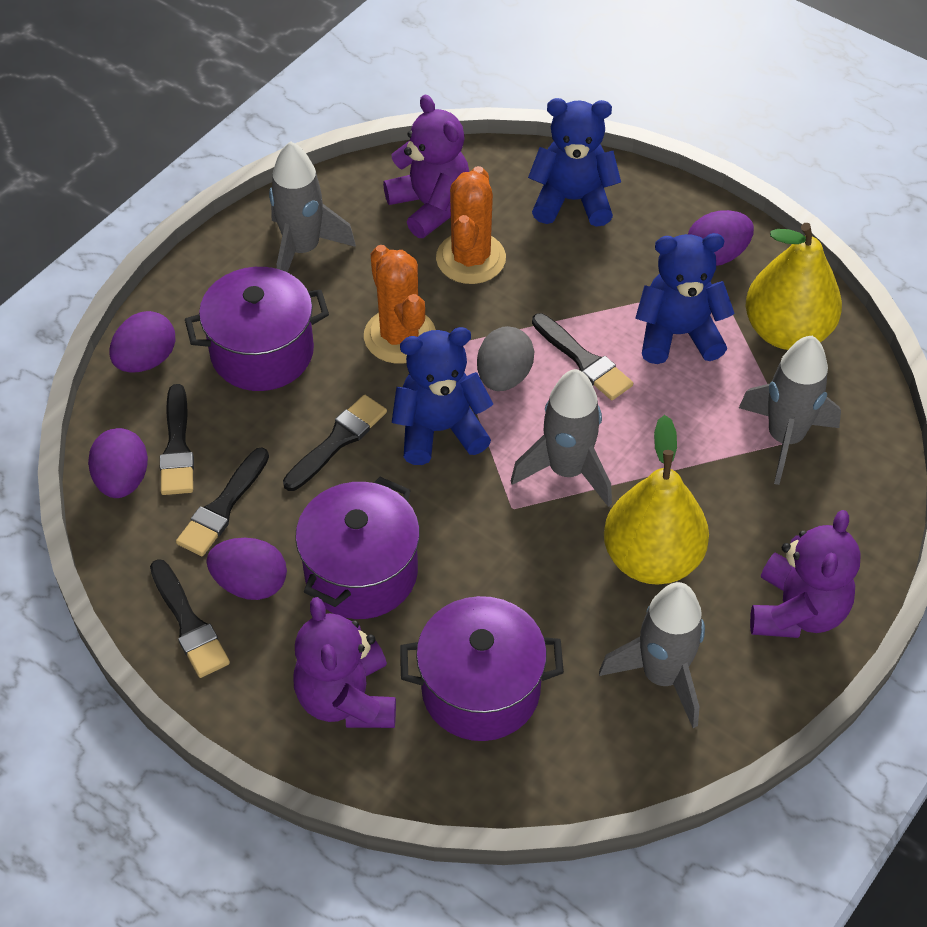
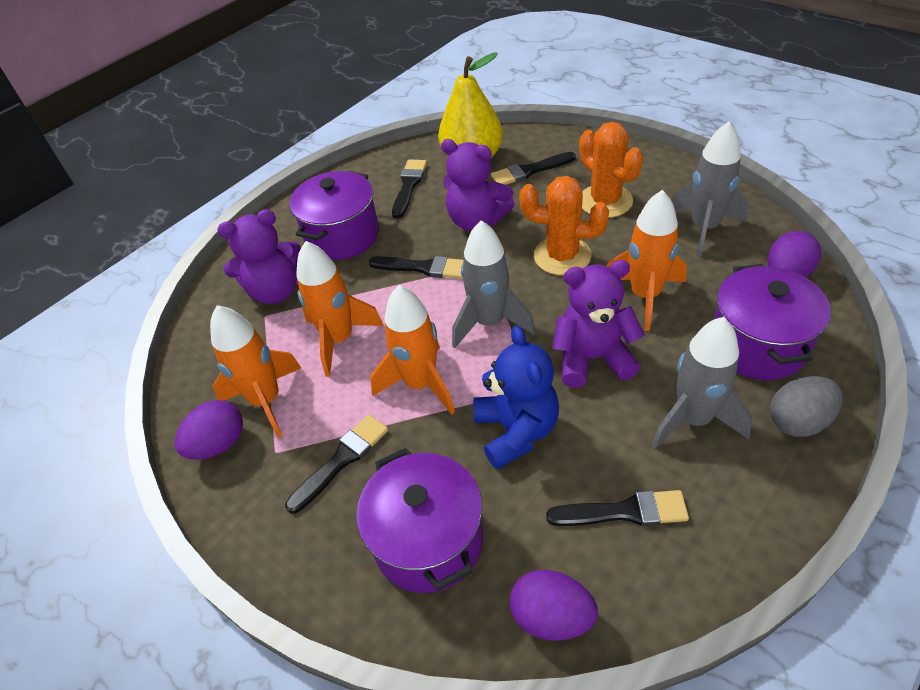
blue teddy bear: 3 -> 1
grey rocket: 4 -> 3
orange rocket: 0 -> 4
purple egg: 4 -> 3
yellow pear: 2 -> 1

